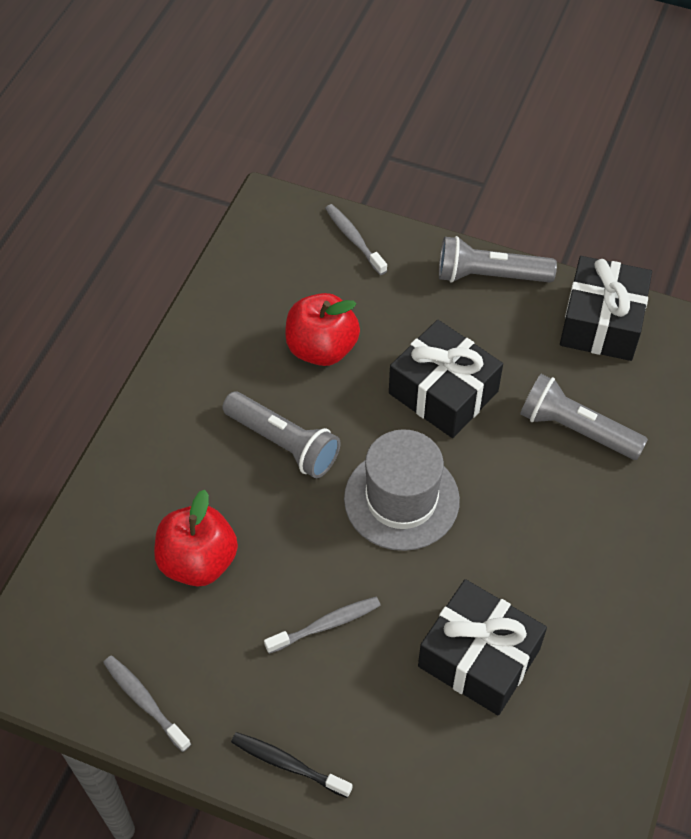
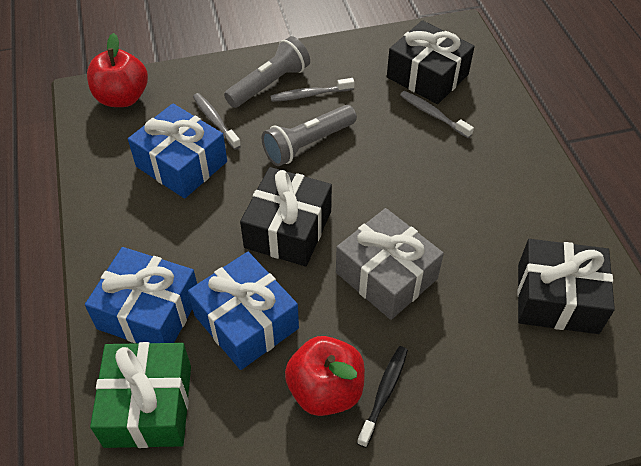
blue gift: 0 -> 3
green gift: 0 -> 1
grey flashlight: 3 -> 2
grey gift: 0 -> 1
grey hat: 1 -> 0

